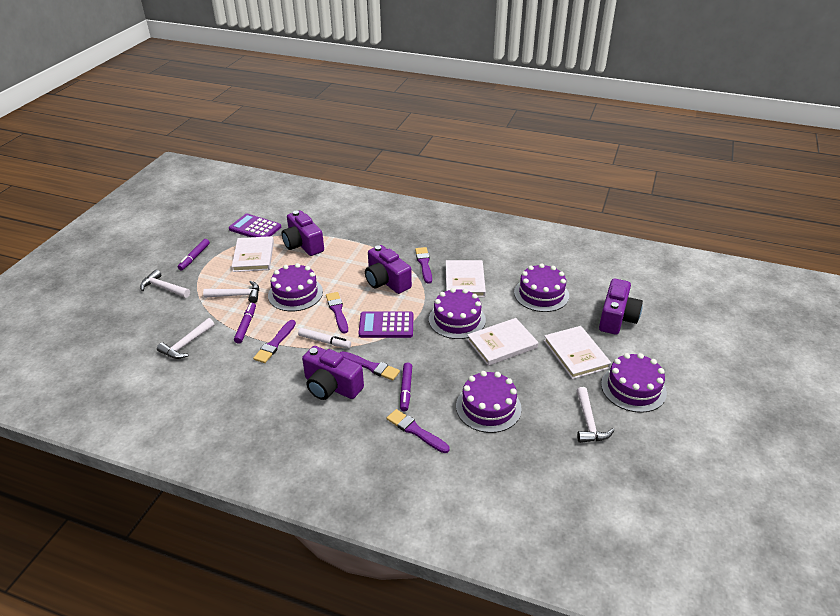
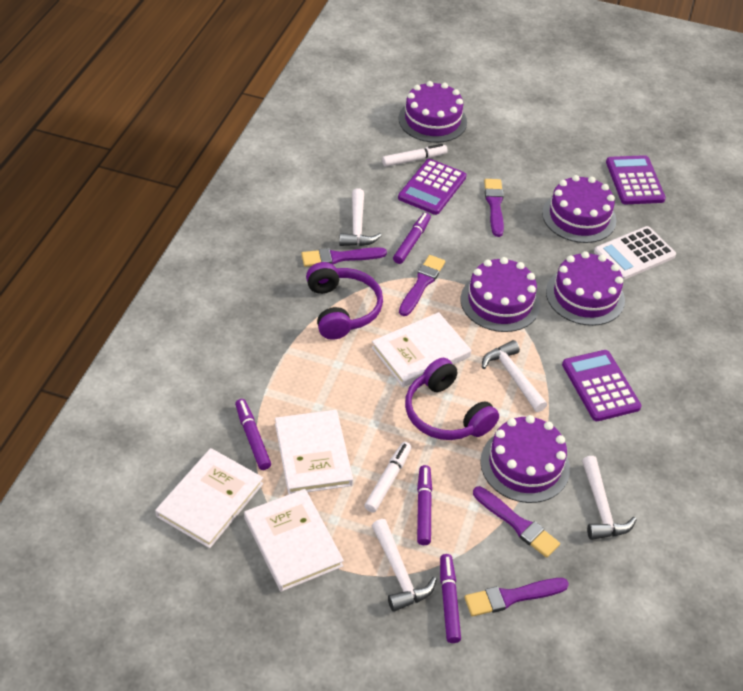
purple calculator: 2 -> 3
purple camera: 4 -> 0
purple headphones: 0 -> 2
purple marker: 3 -> 4
white calculator: 0 -> 1
white marker: 1 -> 2

